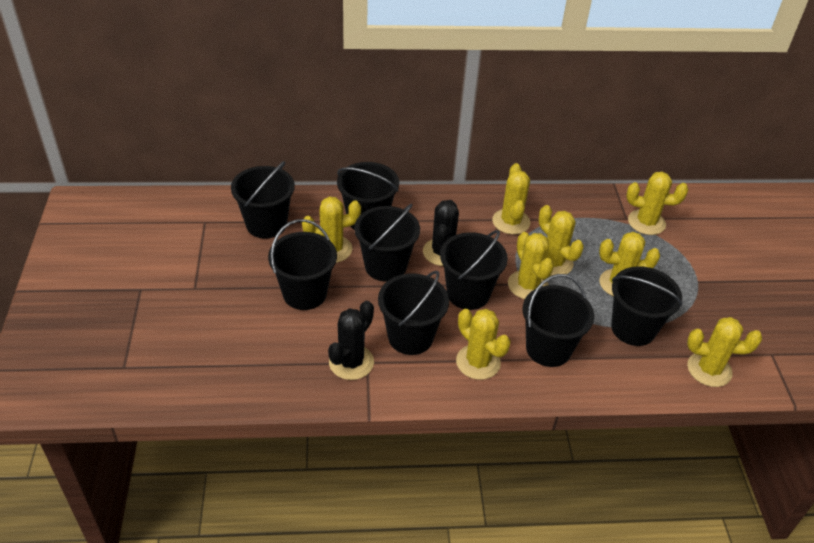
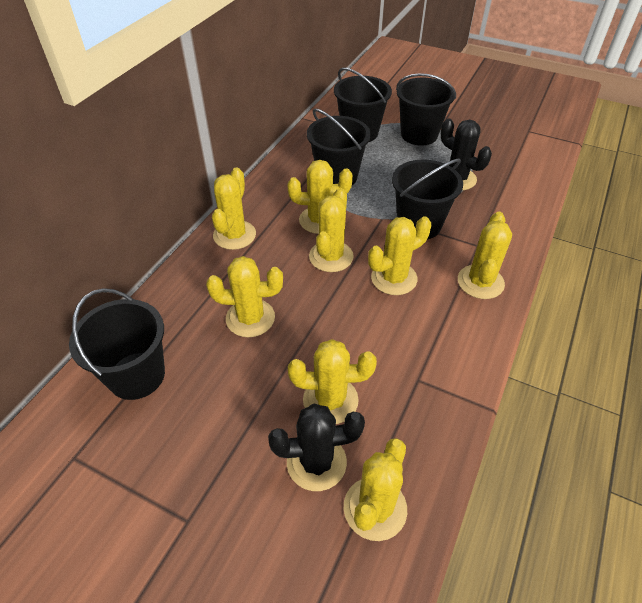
black bucket: 8 -> 5

